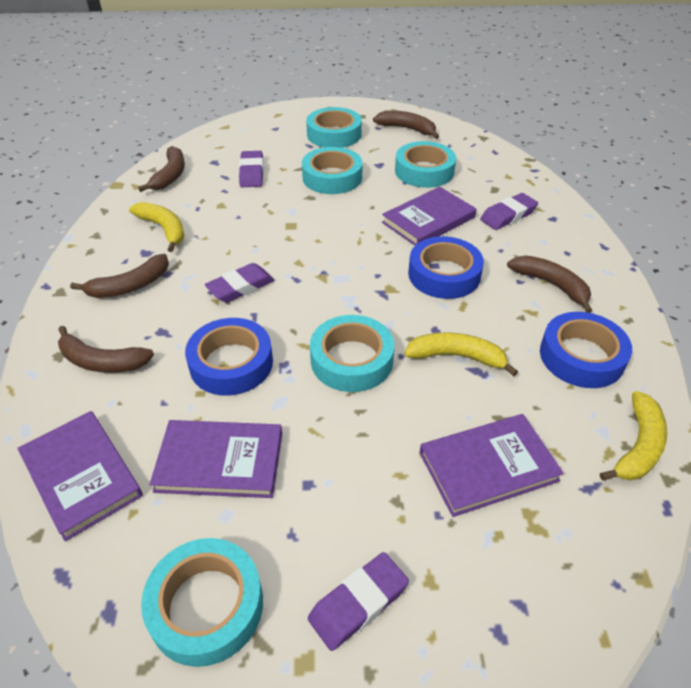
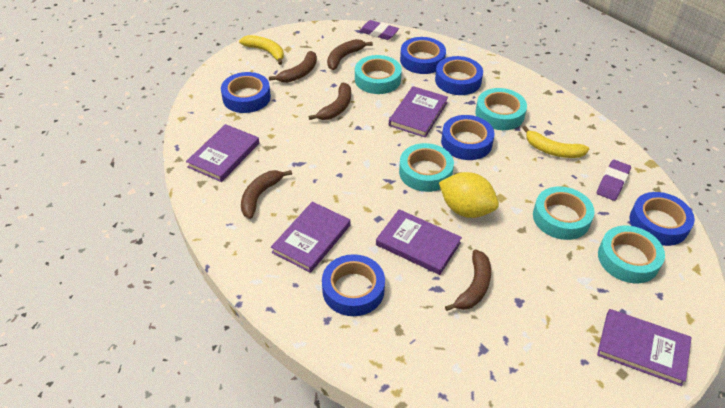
blue tape: 3 -> 6
purple book: 4 -> 5
purple eraser: 4 -> 2
yellow banana: 3 -> 2
yellow lemon: 0 -> 1

